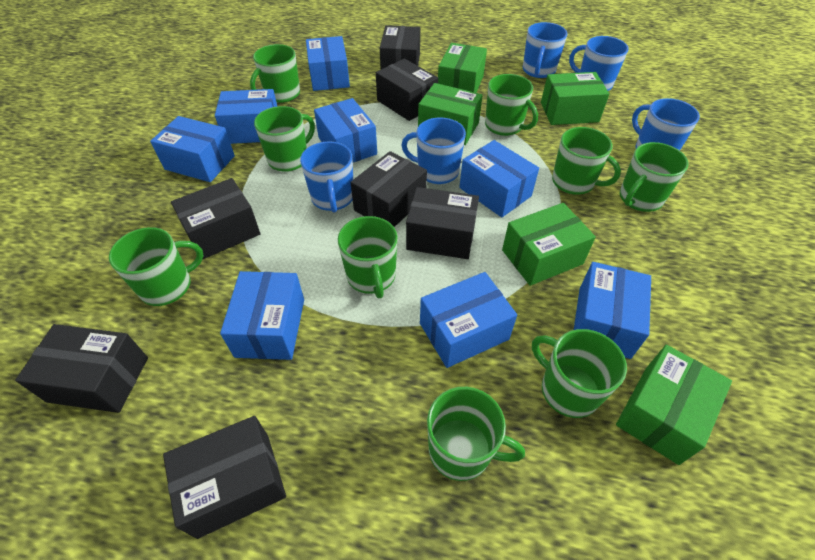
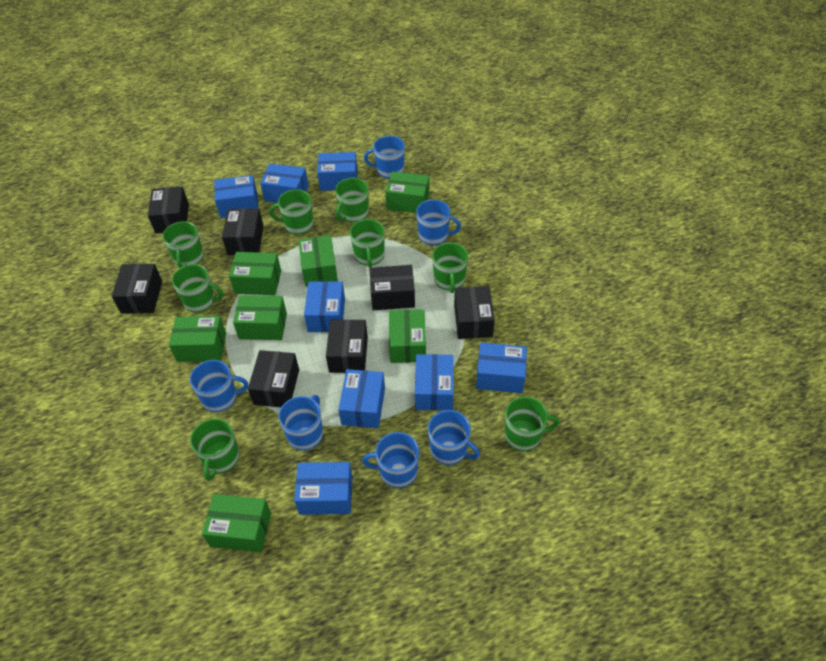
blue mug: 5 -> 6
green box: 5 -> 7
green mug: 9 -> 8

